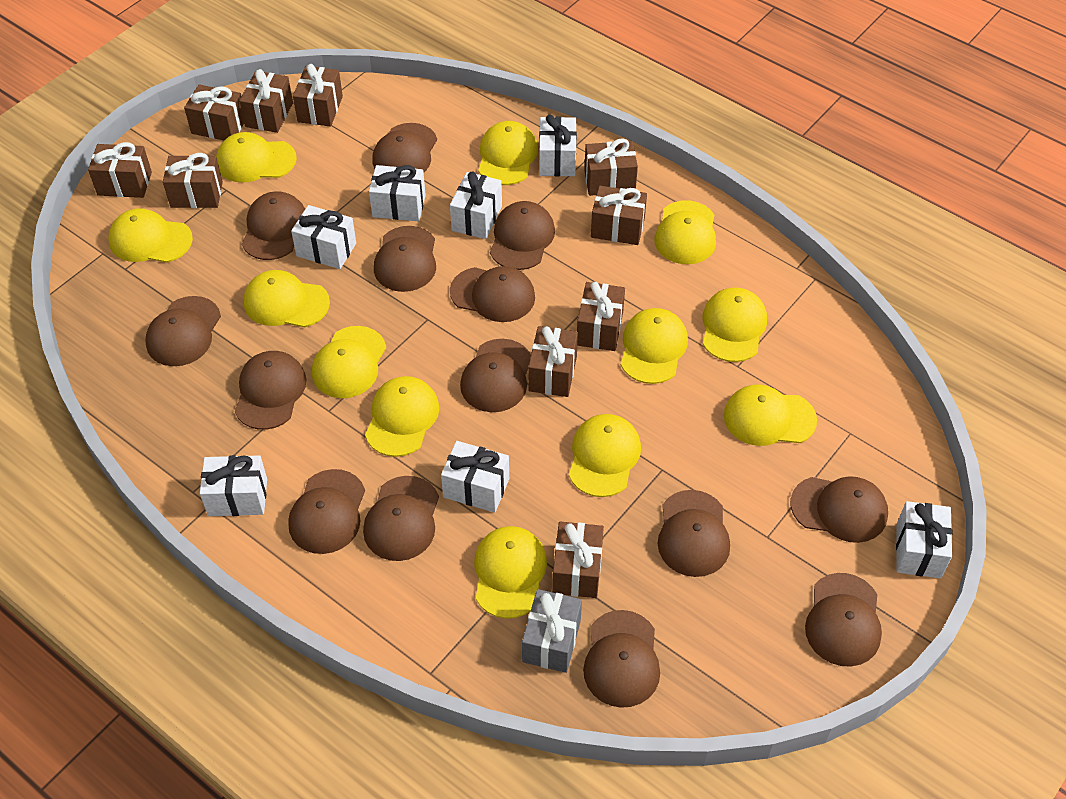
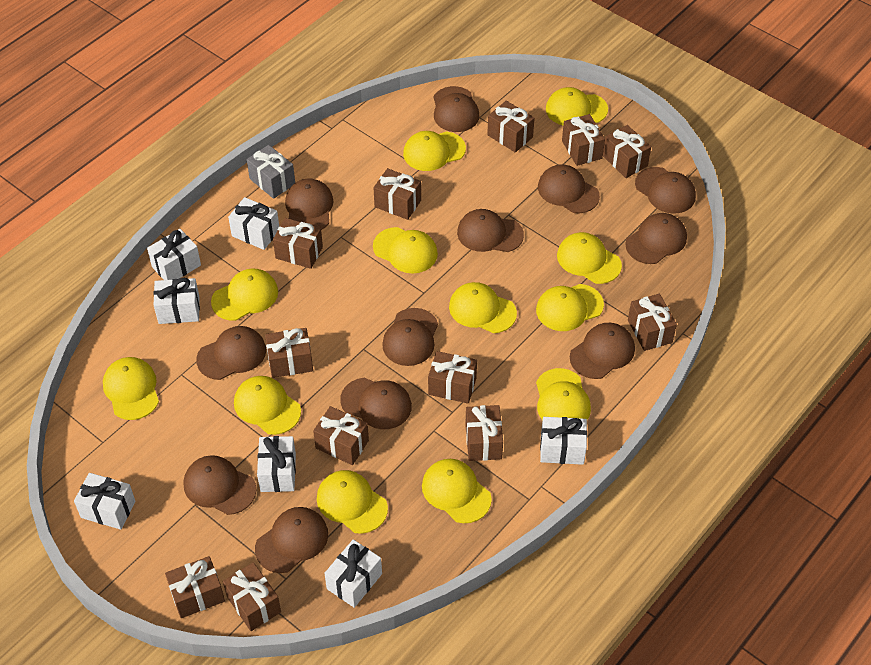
brown cap: 14 -> 12
brown gift: 10 -> 12

